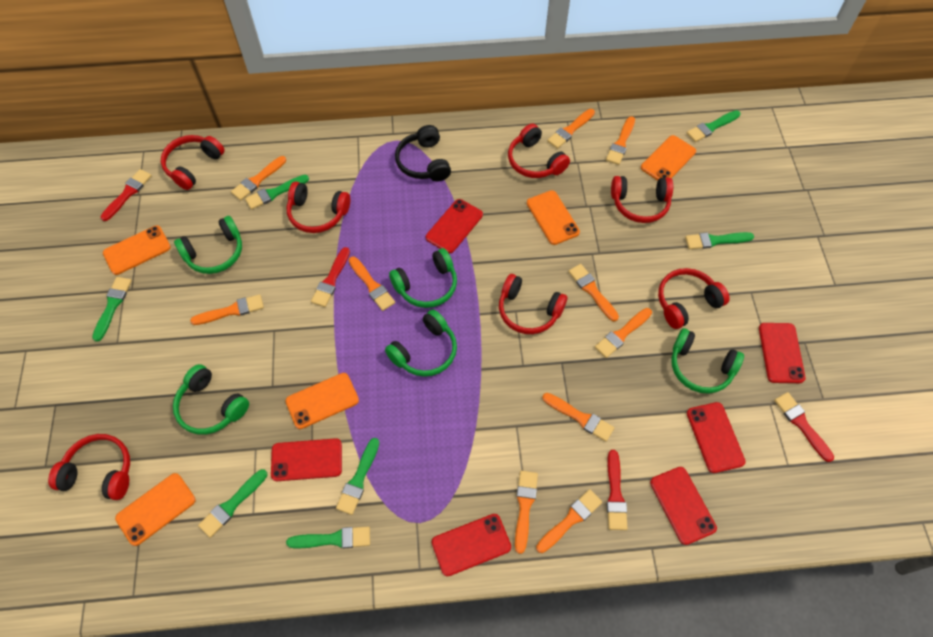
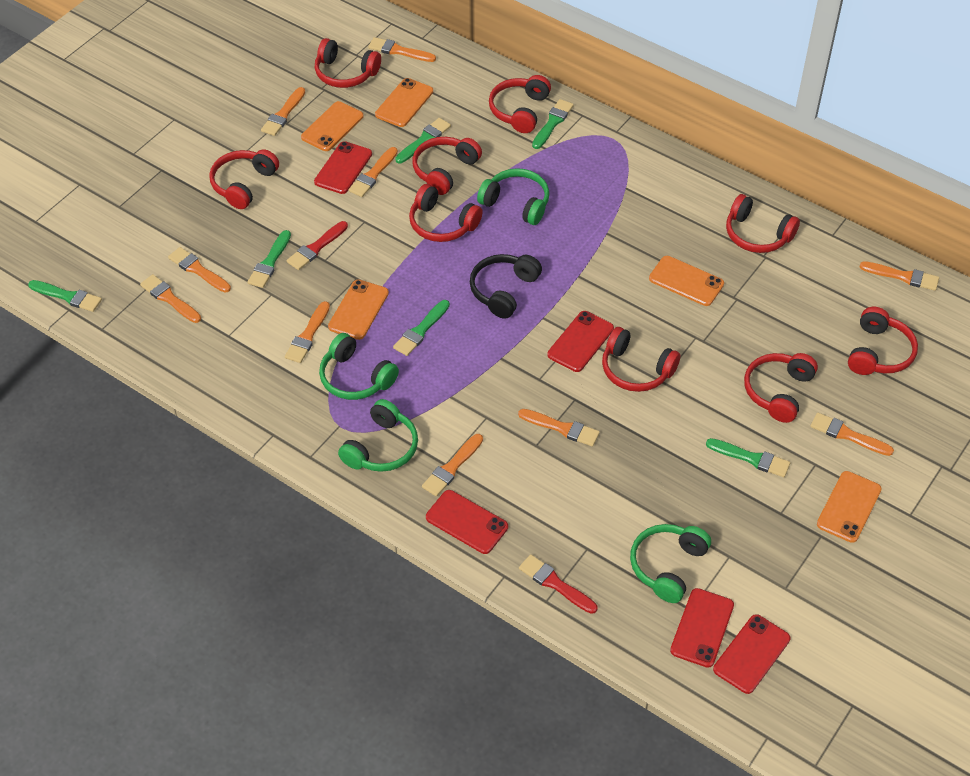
green brush: 7 -> 6
green headphones: 5 -> 4
red brush: 4 -> 2
red headphones: 7 -> 9
red phone: 6 -> 5

